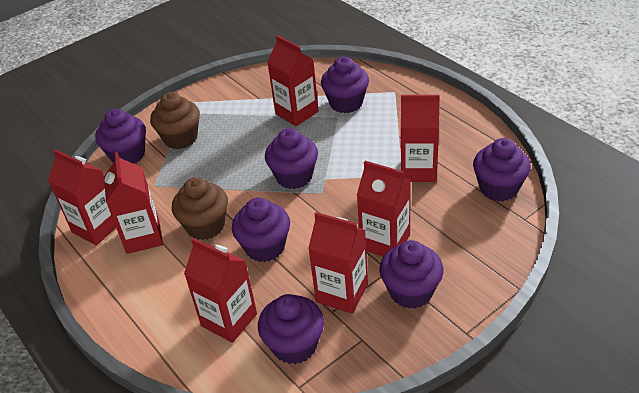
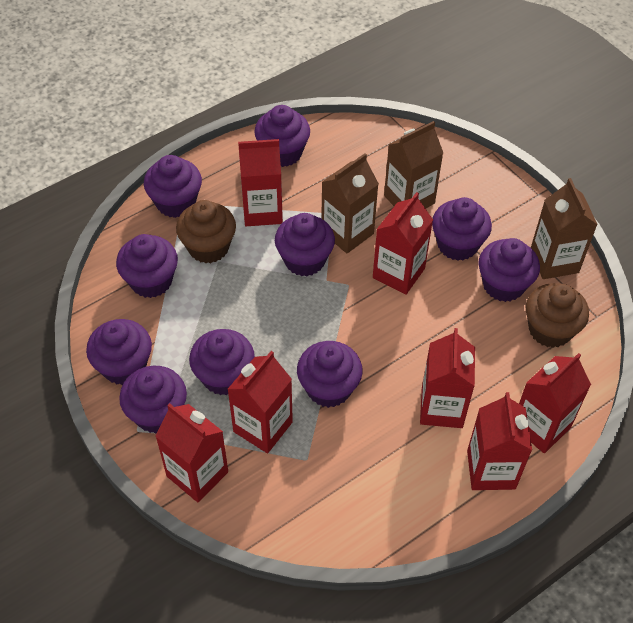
brown carton: 0 -> 3
purple cupcake: 7 -> 10

